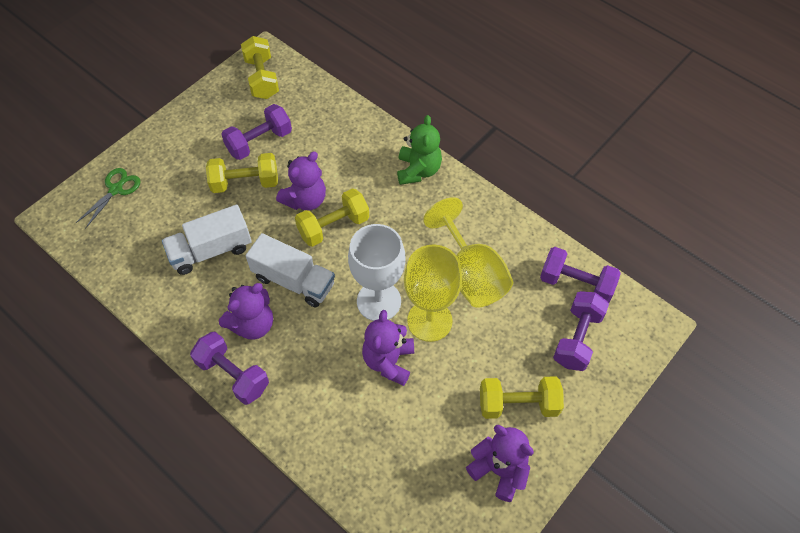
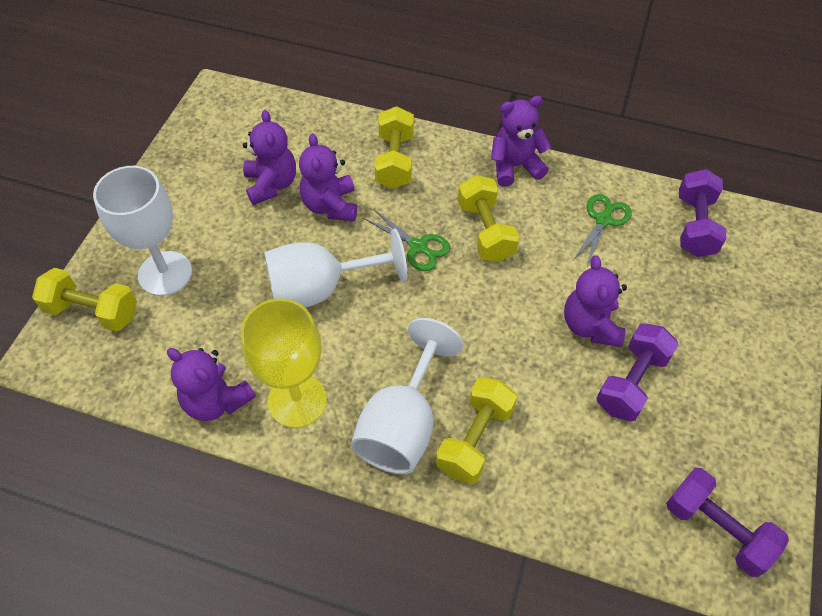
green scissors: 1 -> 2
green teddy bear: 1 -> 0
purple dumbbell: 4 -> 3
purple teddy bear: 4 -> 5
white goblet: 1 -> 3
white truck: 2 -> 0
yellow goblet: 2 -> 1

